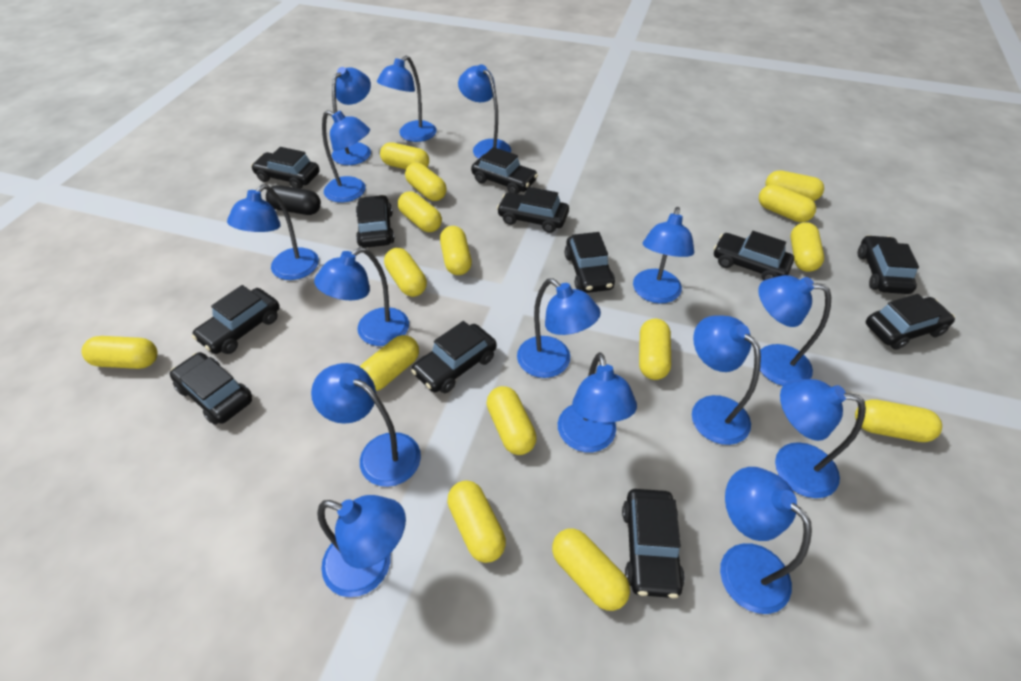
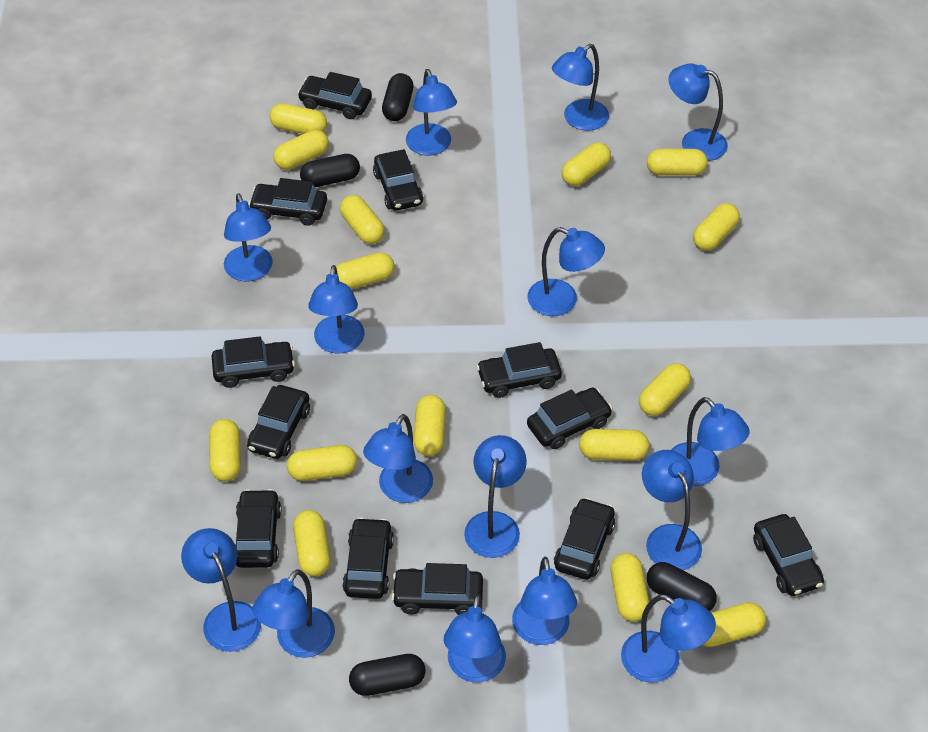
black capsule: 1 -> 4

